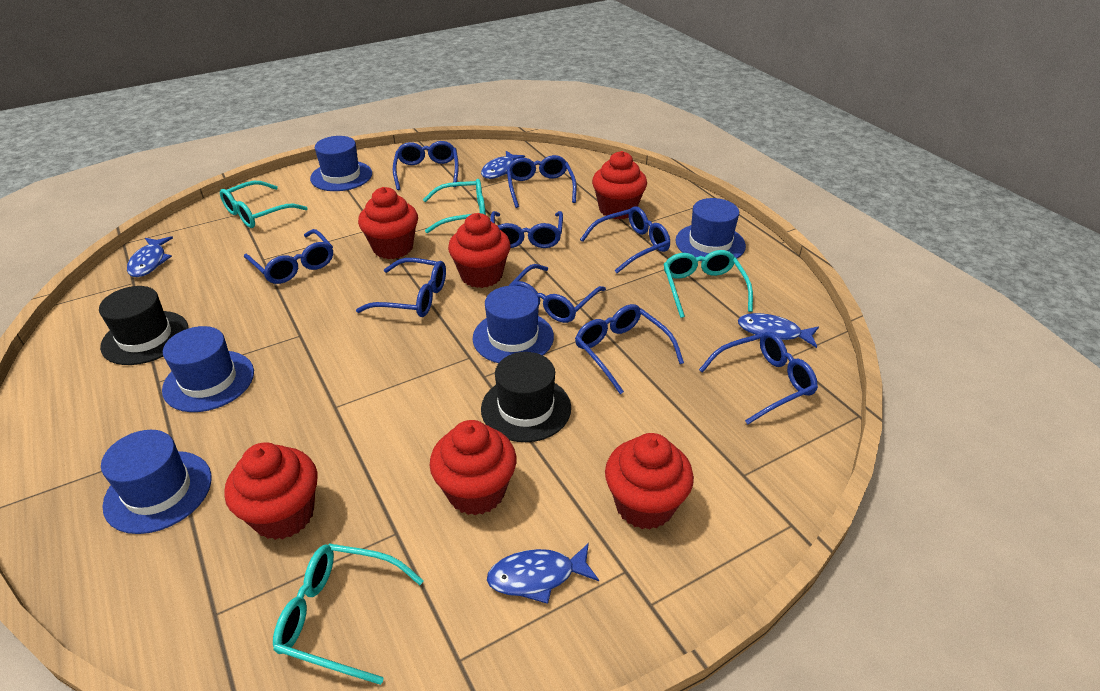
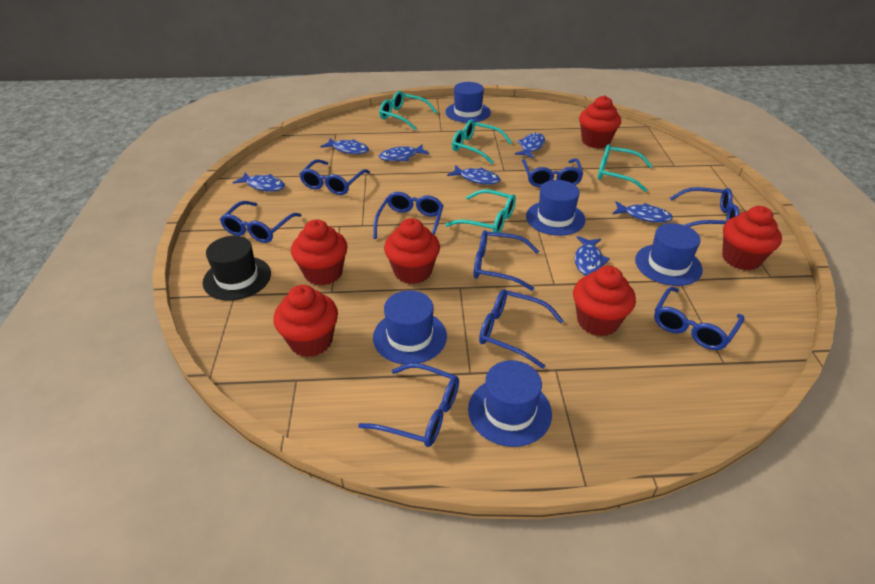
black hat: 2 -> 1
blue fish: 4 -> 7

